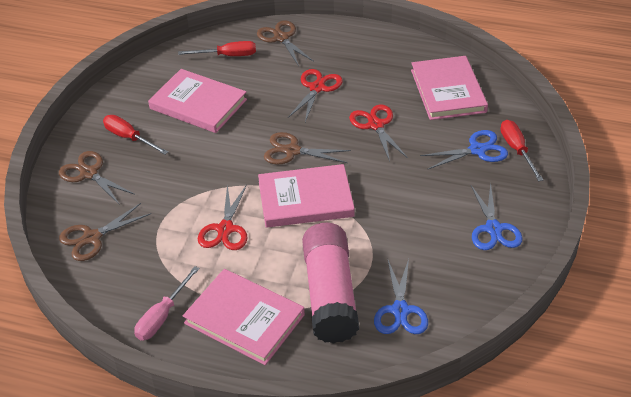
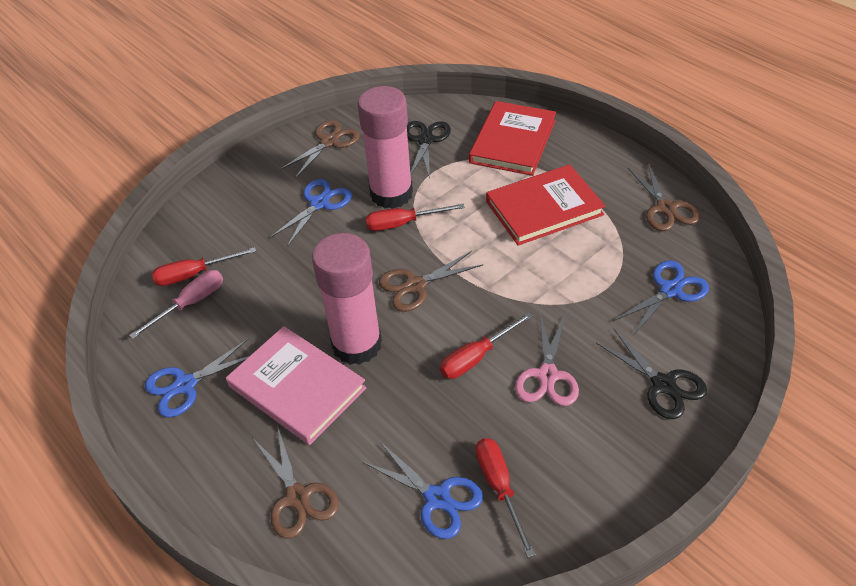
black scissors: 0 -> 2
blue scissors: 3 -> 4
pink book: 4 -> 1
pink glue stick: 1 -> 2
pink scissors: 0 -> 1
red book: 0 -> 2
red scissors: 3 -> 0
red screwdriver: 3 -> 4

